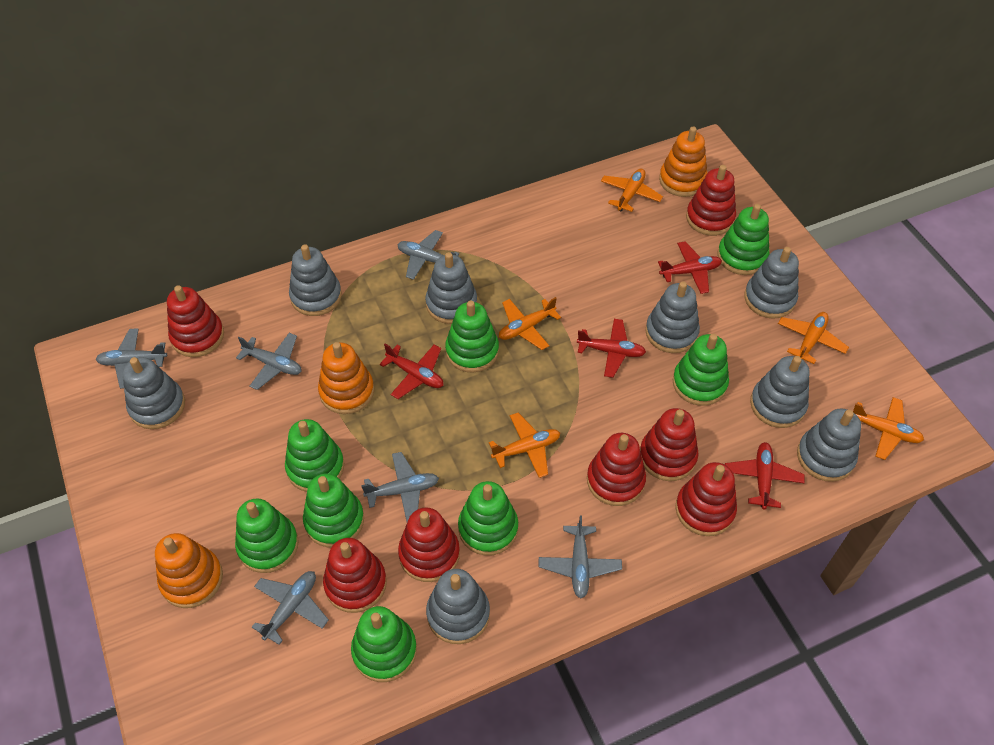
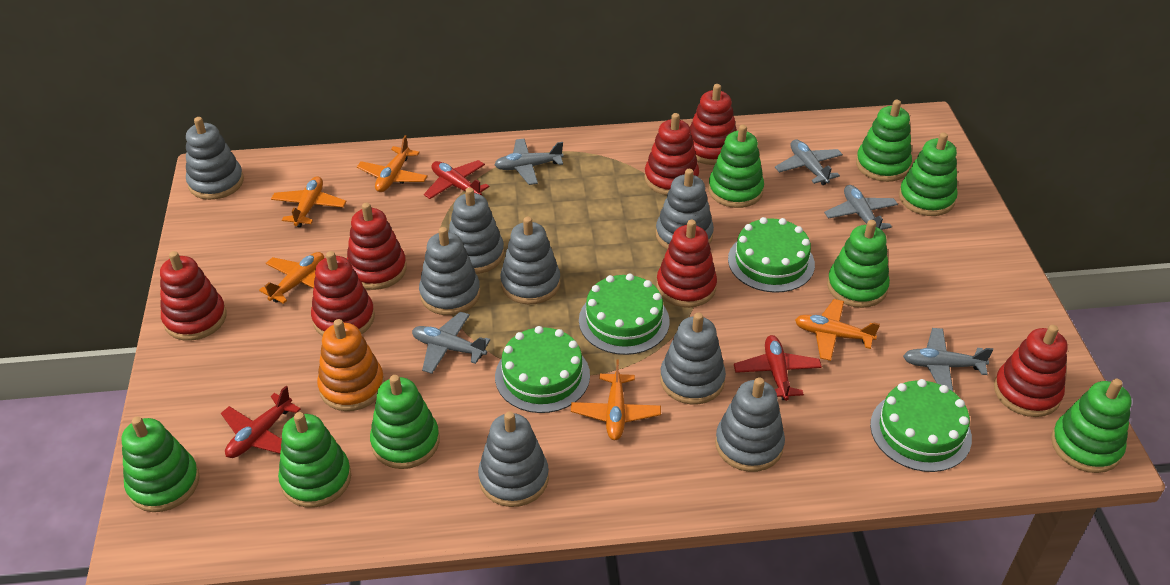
green cake: 0 -> 4
grey plane: 6 -> 5
orange stacking toy: 3 -> 1
red plane: 4 -> 3

